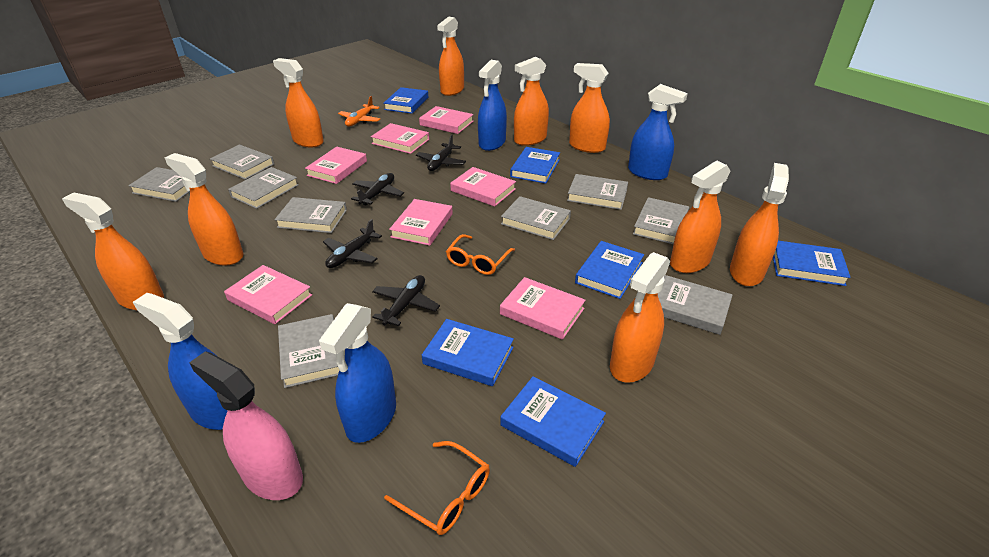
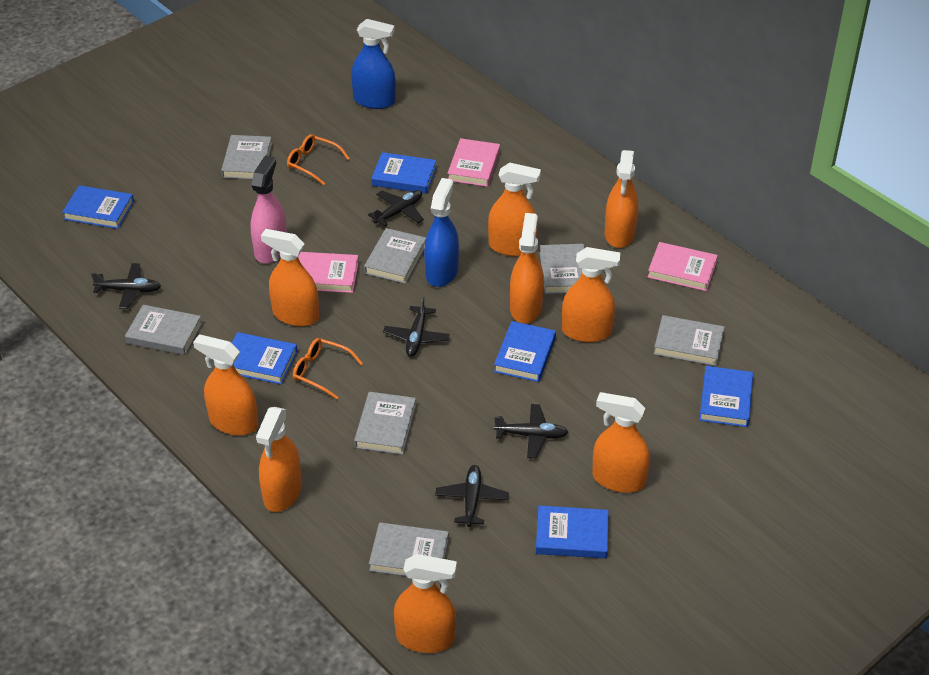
black plane: 4 -> 5
blue spray bottle: 4 -> 2
grey book: 9 -> 7
orange plane: 1 -> 0
pink book: 7 -> 3

